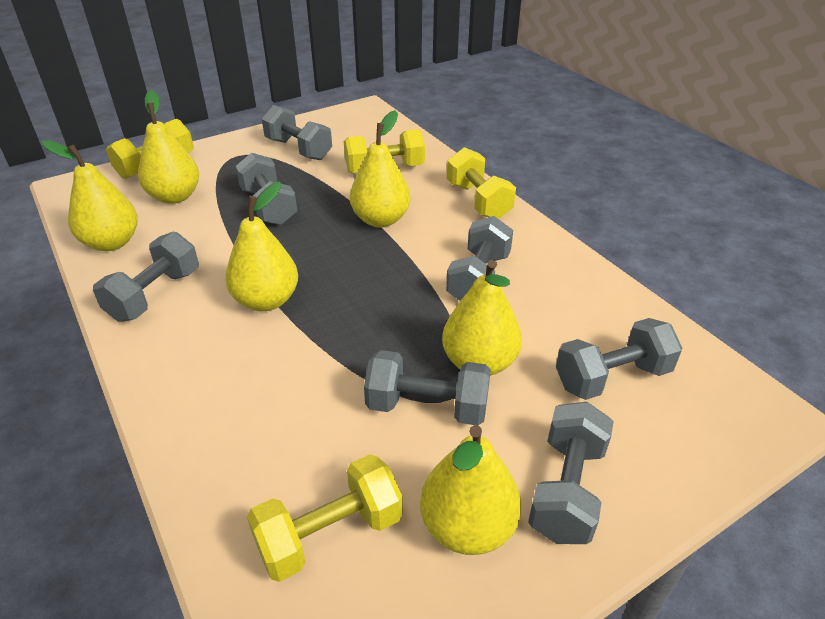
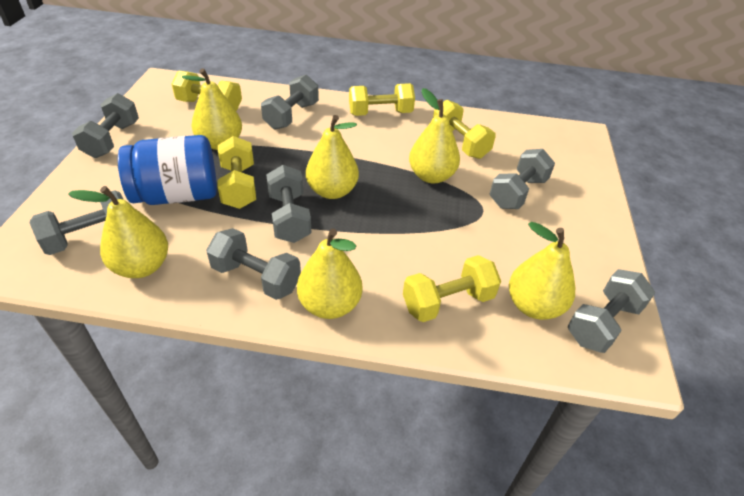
blue jar: 0 -> 1
yellow dumbbell: 4 -> 5

